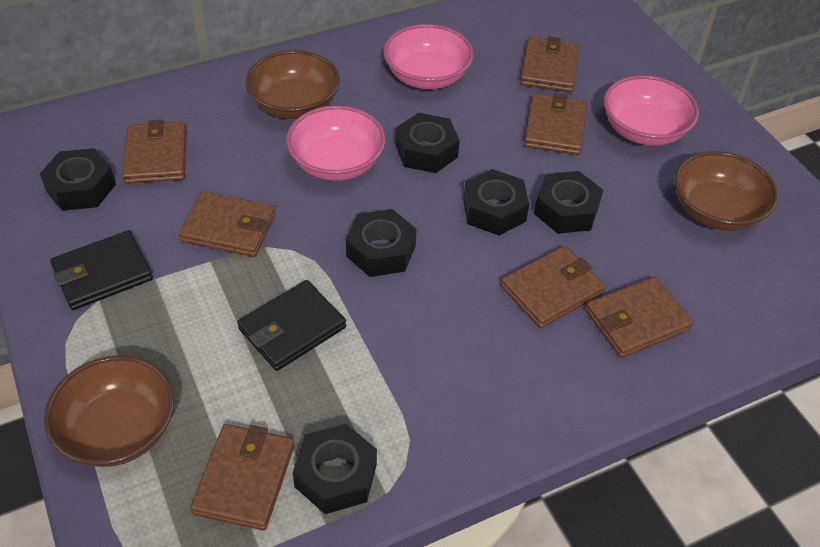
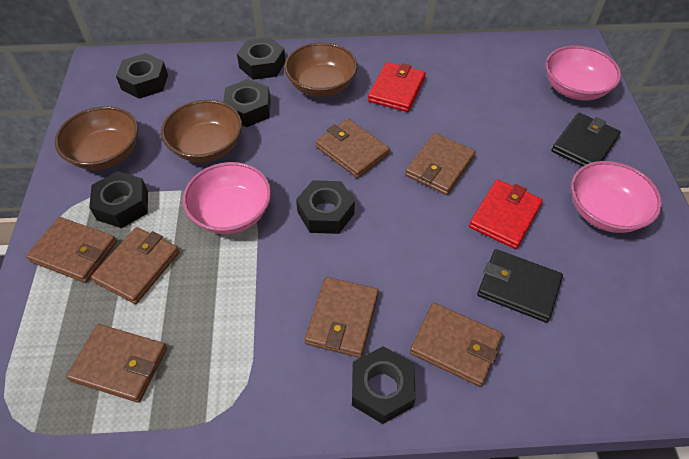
red wallet: 0 -> 2

